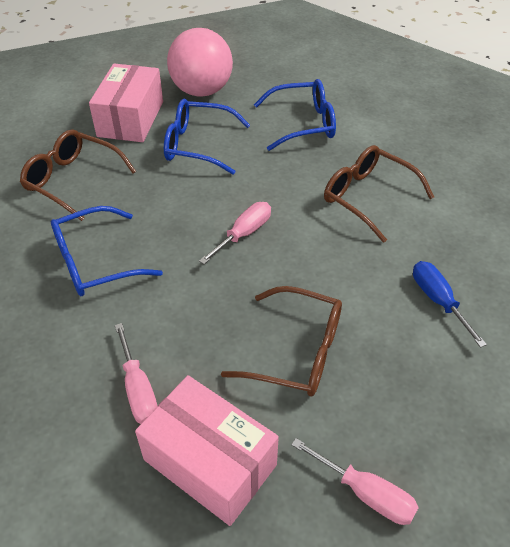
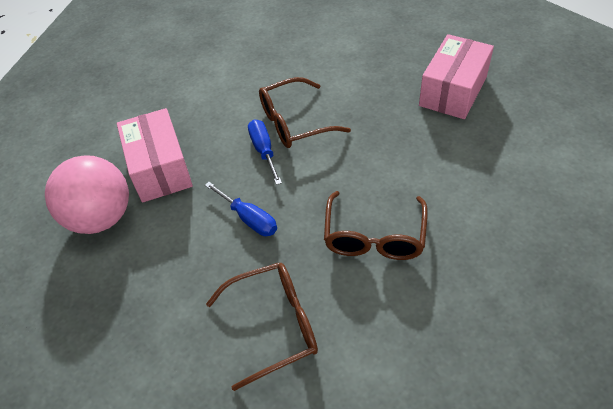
blue glasses: 3 -> 0
blue screwdriver: 1 -> 2
pink screwdriver: 3 -> 0

